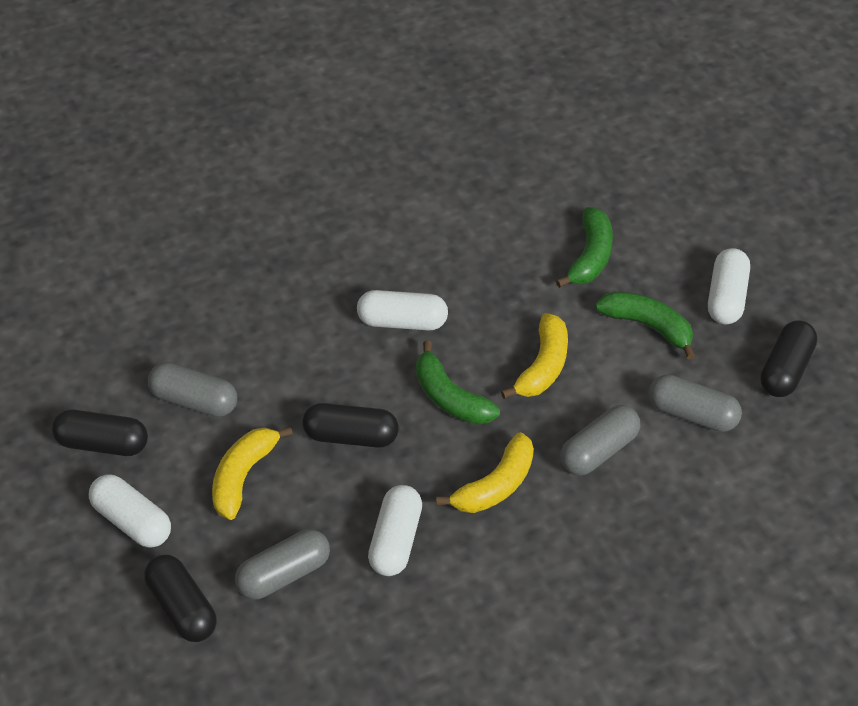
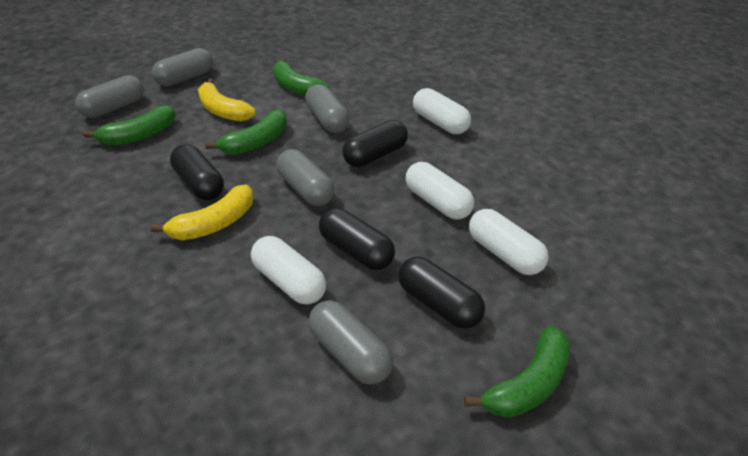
green banana: 3 -> 4
grey capsule: 4 -> 5
yellow banana: 3 -> 2

